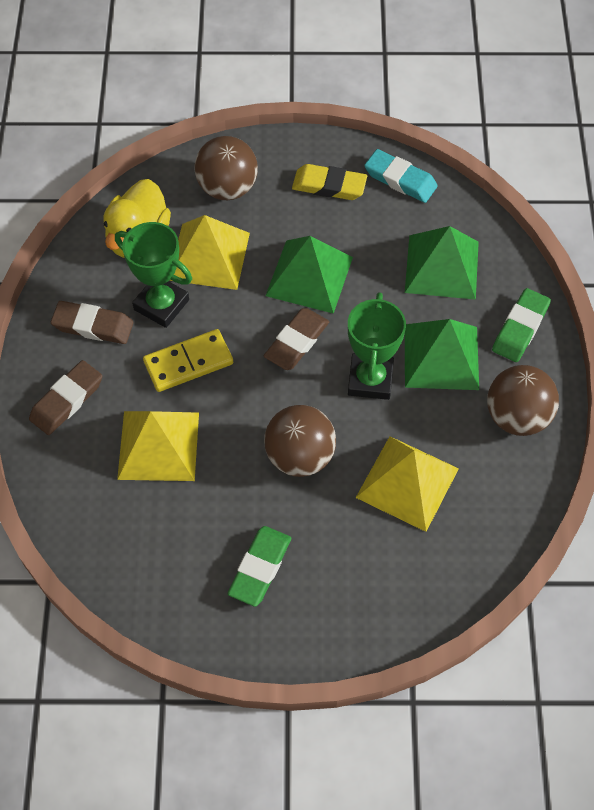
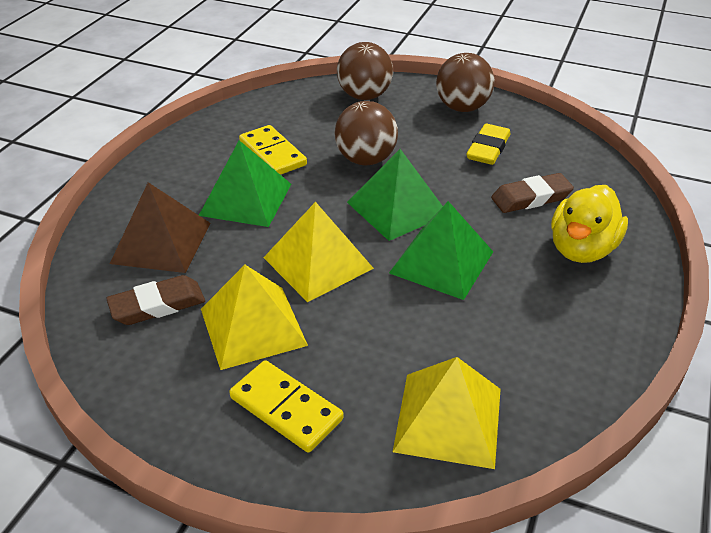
brown eraser: 3 -> 2
brown pyramid: 0 -> 1
green eraser: 2 -> 0
green trophy: 2 -> 0
turquoise eraser: 1 -> 0
yellow domino: 1 -> 2

